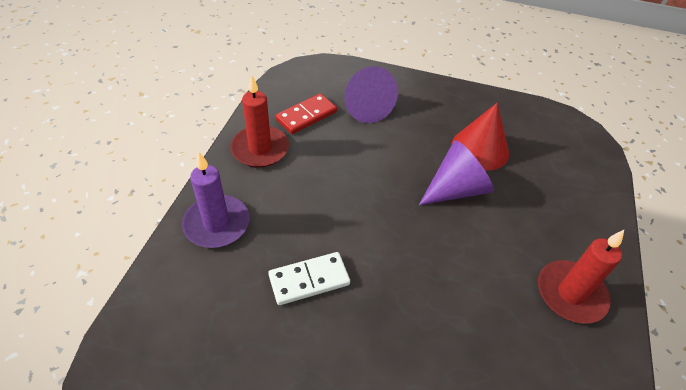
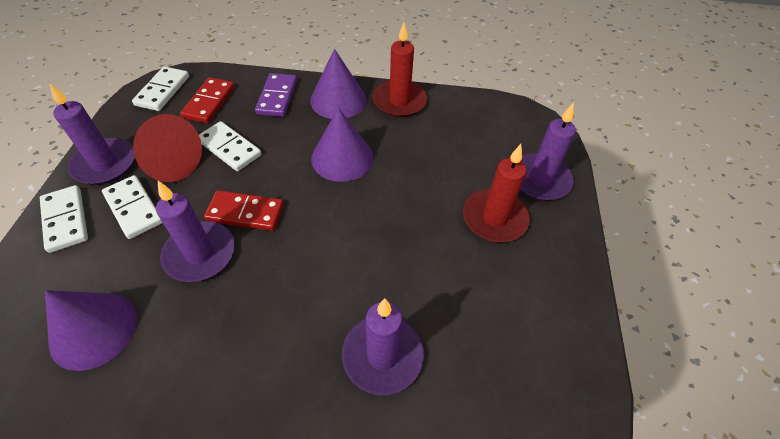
purple candle: 1 -> 4
purple cone: 2 -> 3
purple domino: 0 -> 1
red domino: 1 -> 2
white domino: 1 -> 4

